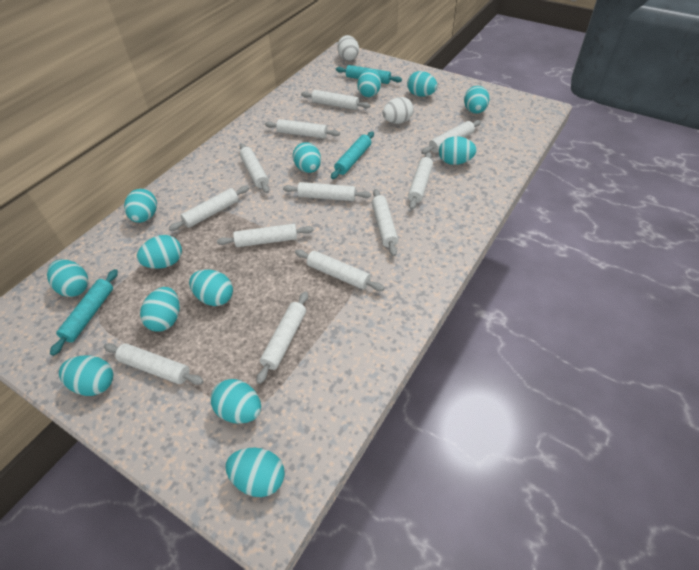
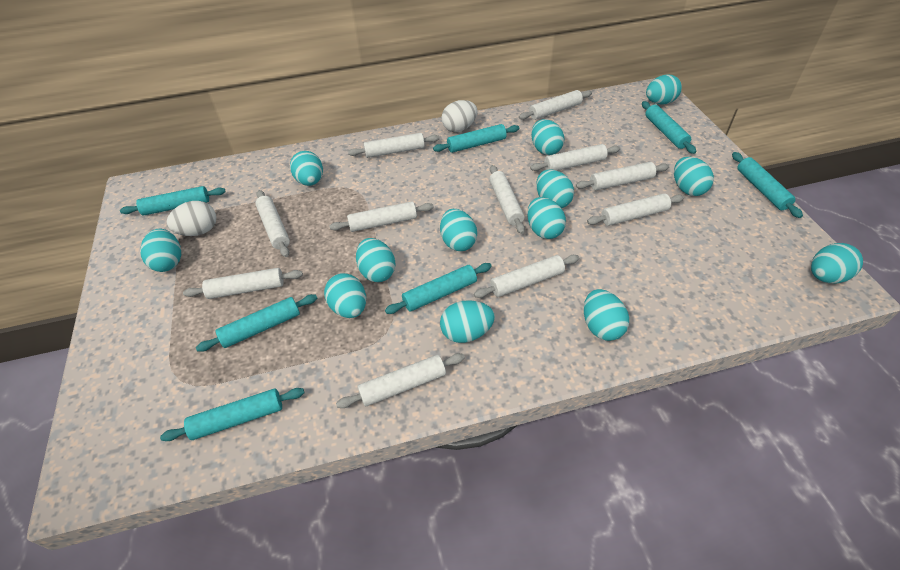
turquoise rolling pin: 3 -> 7
white rolling pin: 12 -> 11

